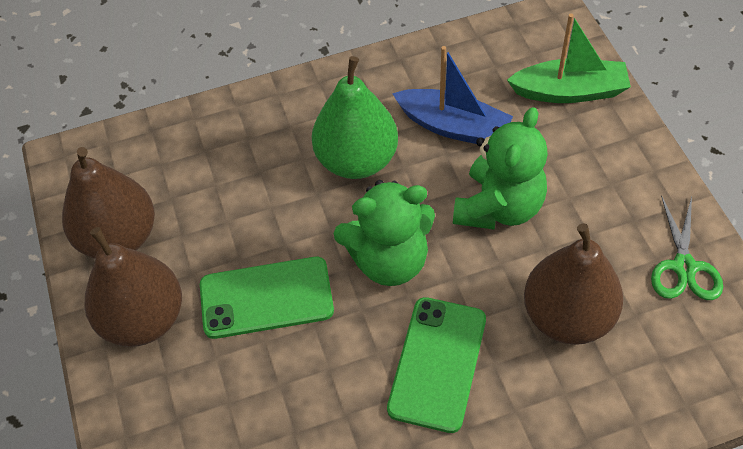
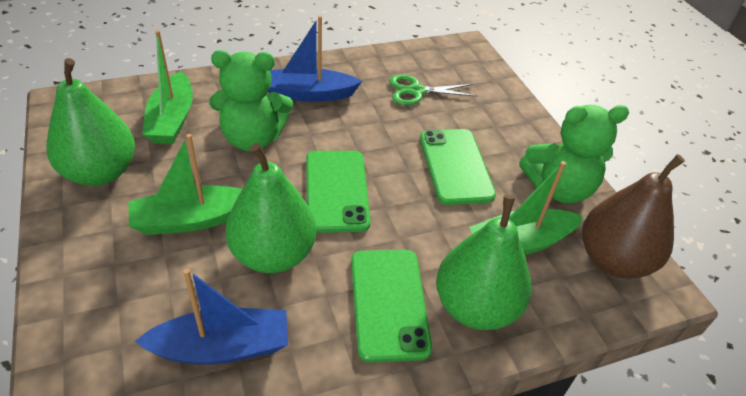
blue boat: 1 -> 2
brown pear: 3 -> 1
green boat: 1 -> 3
green pear: 1 -> 3
green phone: 2 -> 3

